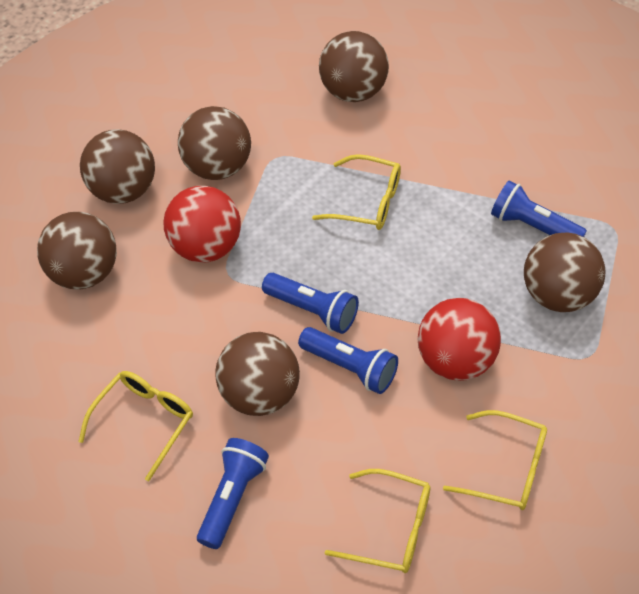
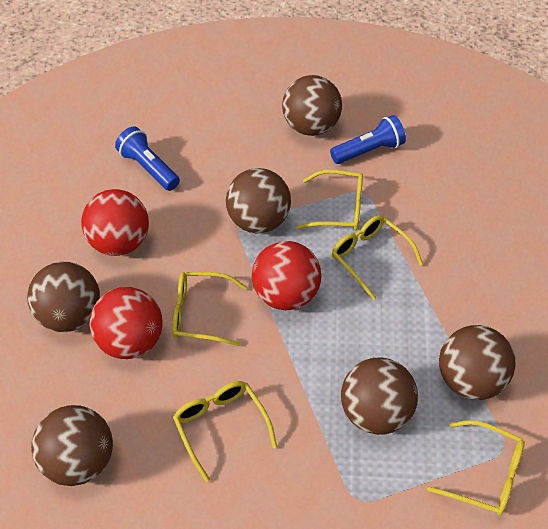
blue flashlight: 4 -> 2
red ball: 2 -> 3
yellow glasses: 4 -> 5

